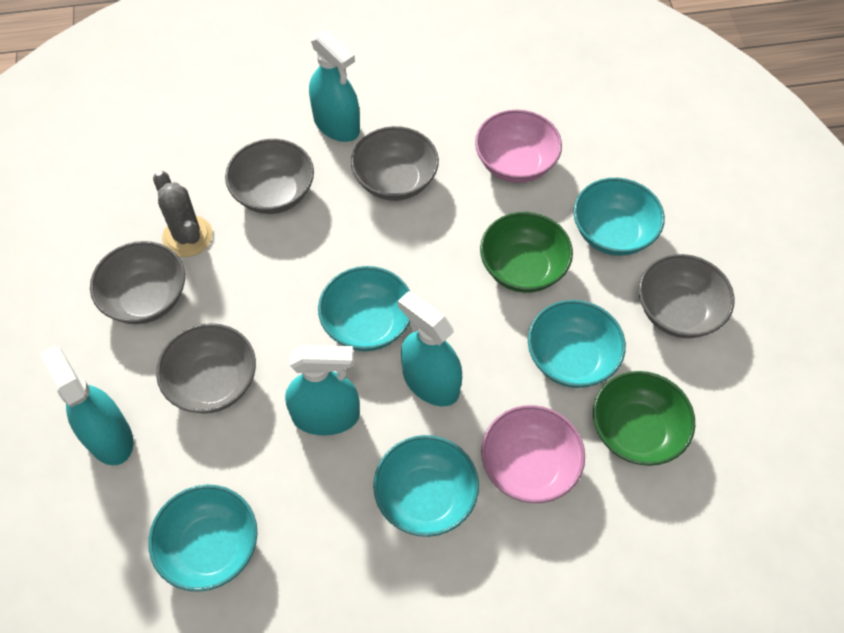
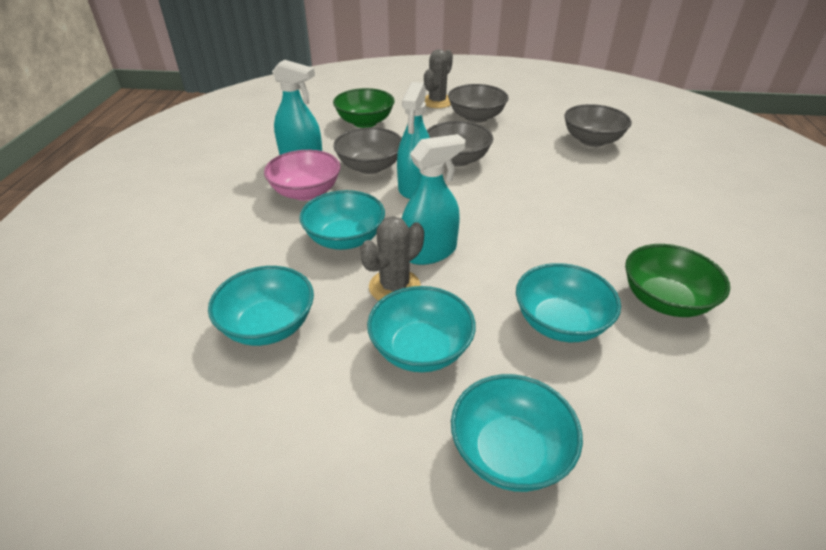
grey bowl: 5 -> 4
grey cactus: 1 -> 2
pink bowl: 2 -> 1
turquoise spray bottle: 4 -> 3

